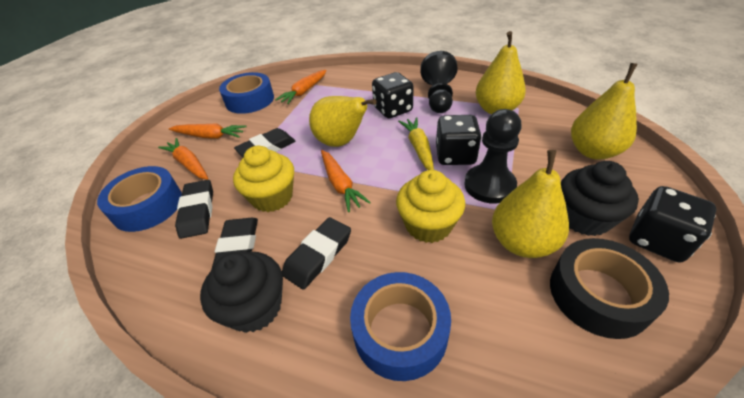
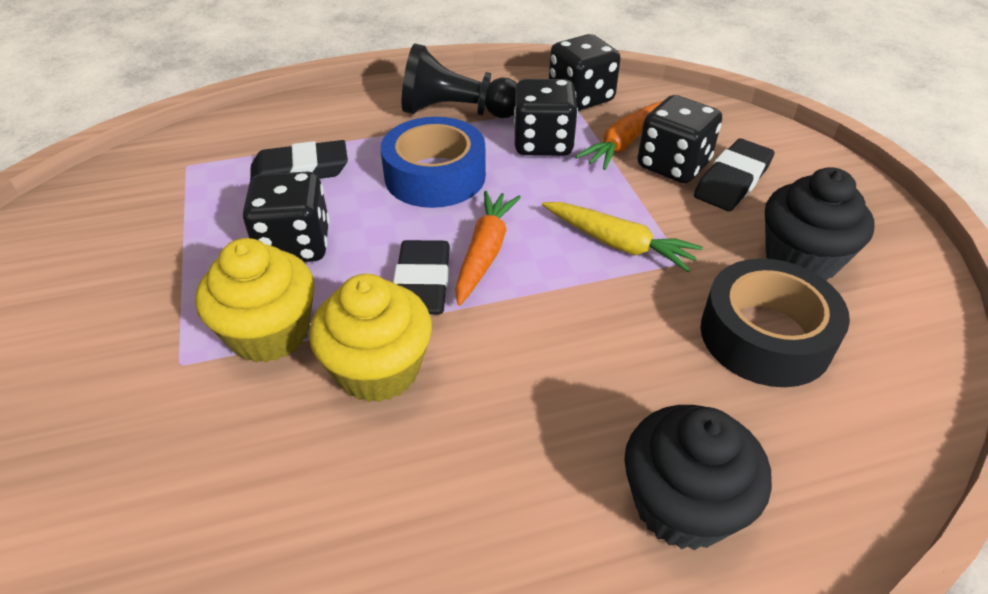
black dice: 3 -> 4
black eraser: 4 -> 3
black pawn: 2 -> 1
blue tape: 3 -> 1
orange carrot: 4 -> 2
yellow pear: 4 -> 0

